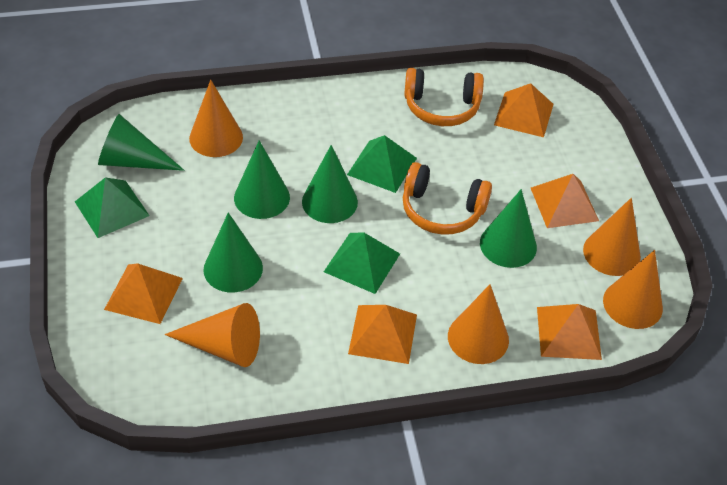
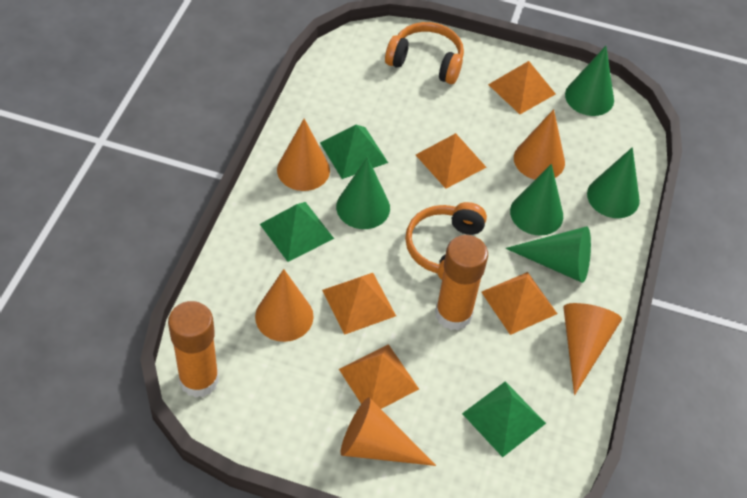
orange glue stick: 0 -> 2

